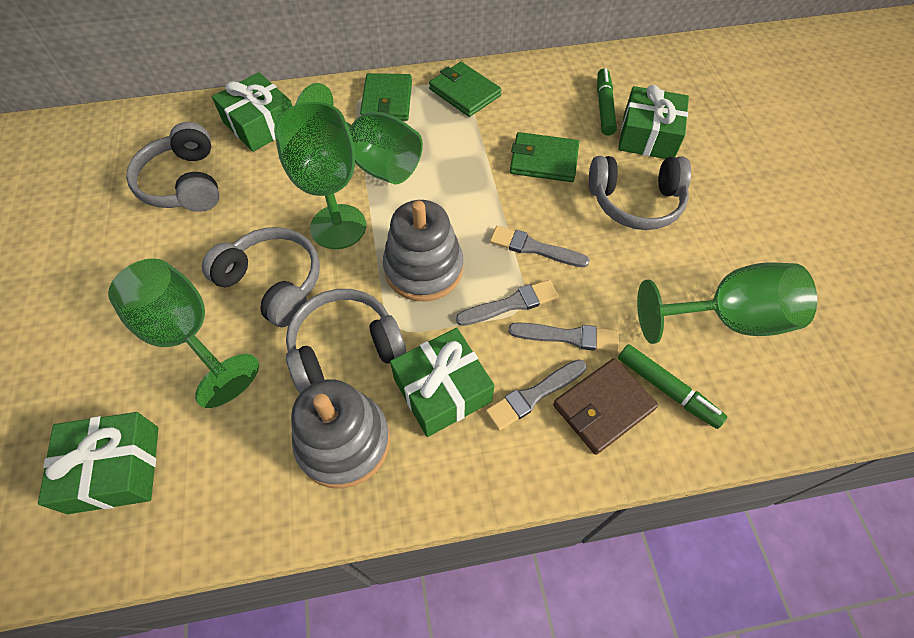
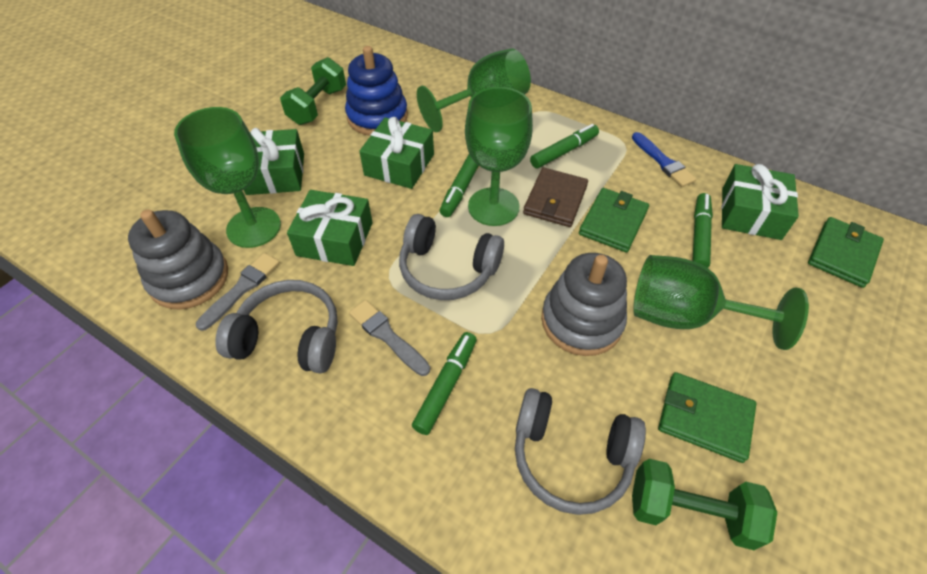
blue brush: 0 -> 1
blue stacking toy: 0 -> 1
green dumbbell: 0 -> 2
green marker: 2 -> 4
grey brush: 4 -> 2
grey headphones: 4 -> 3

